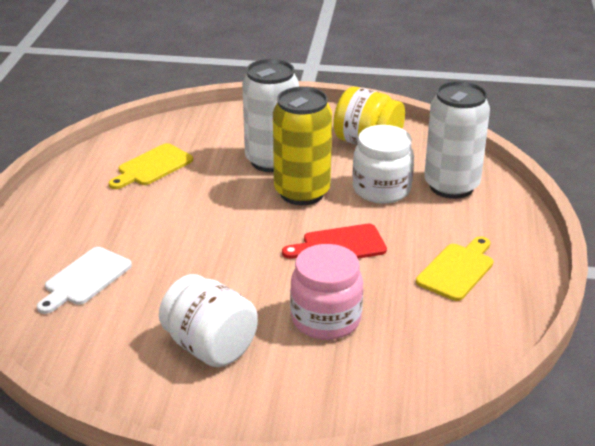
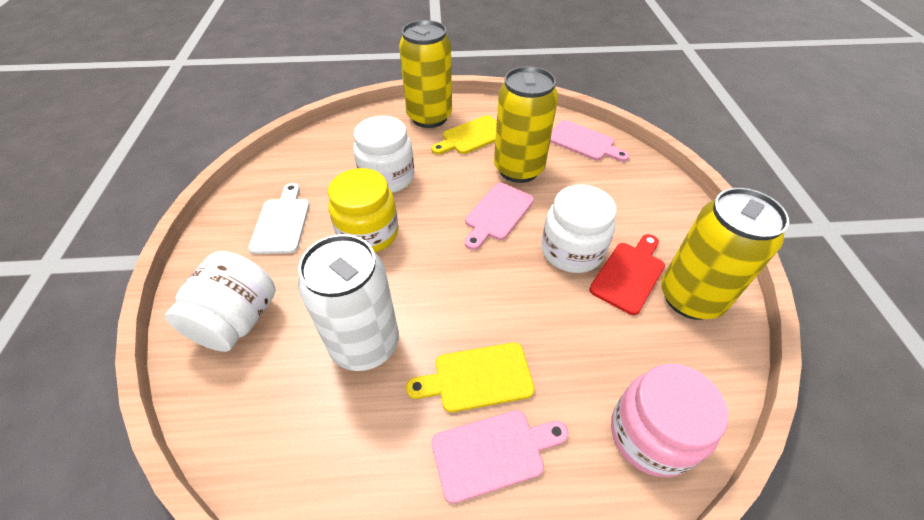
pink cutting board: 0 -> 3
white can: 2 -> 1
white jar: 2 -> 3
yellow can: 1 -> 3

